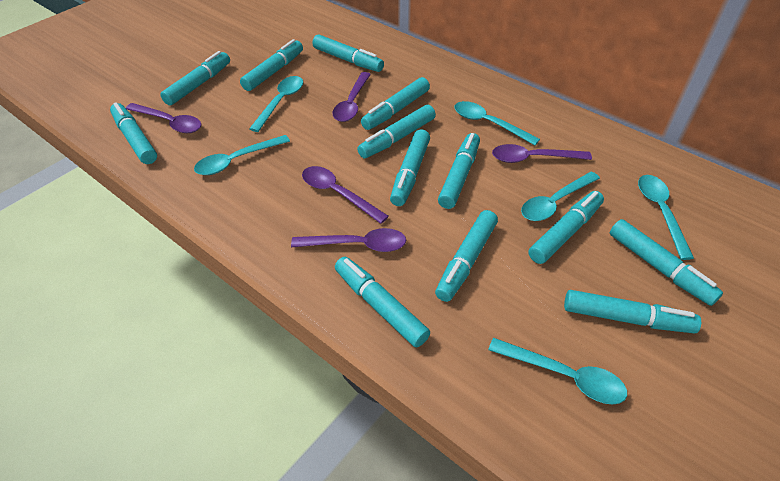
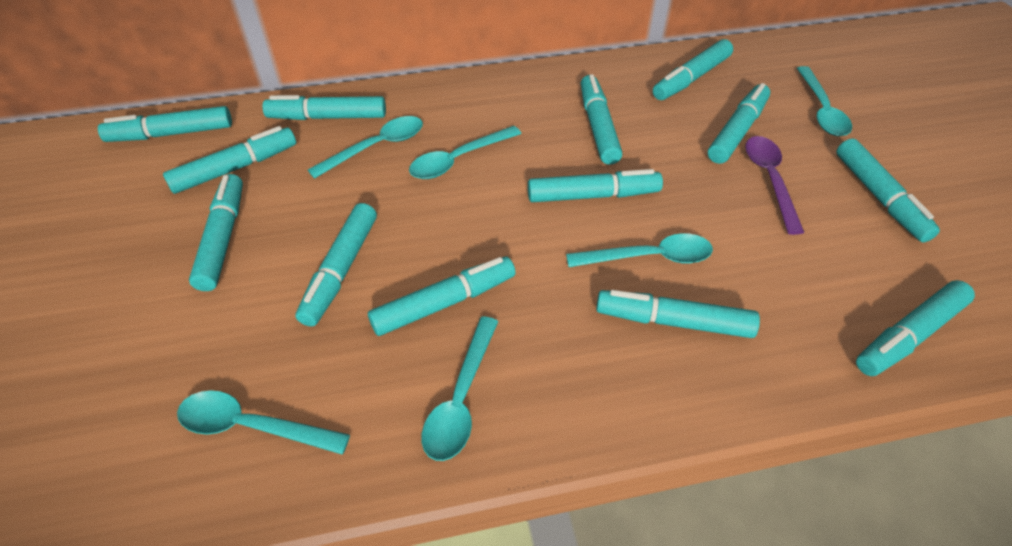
purple spoon: 5 -> 1

